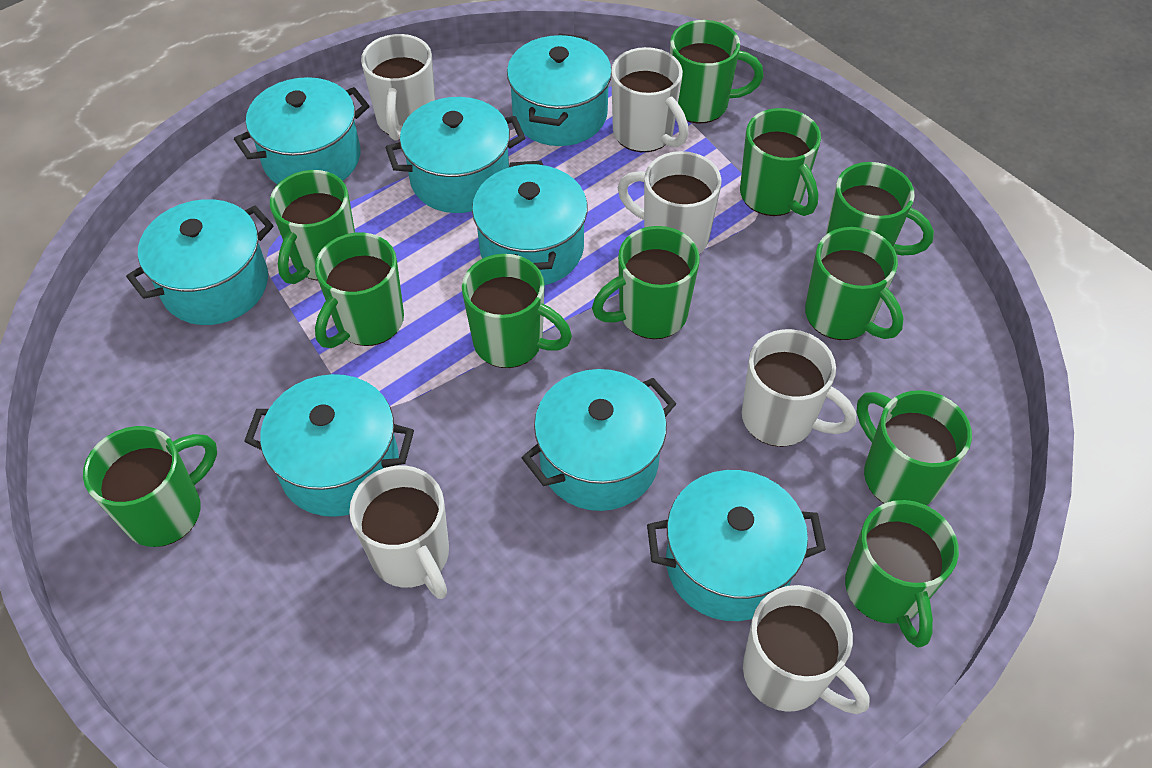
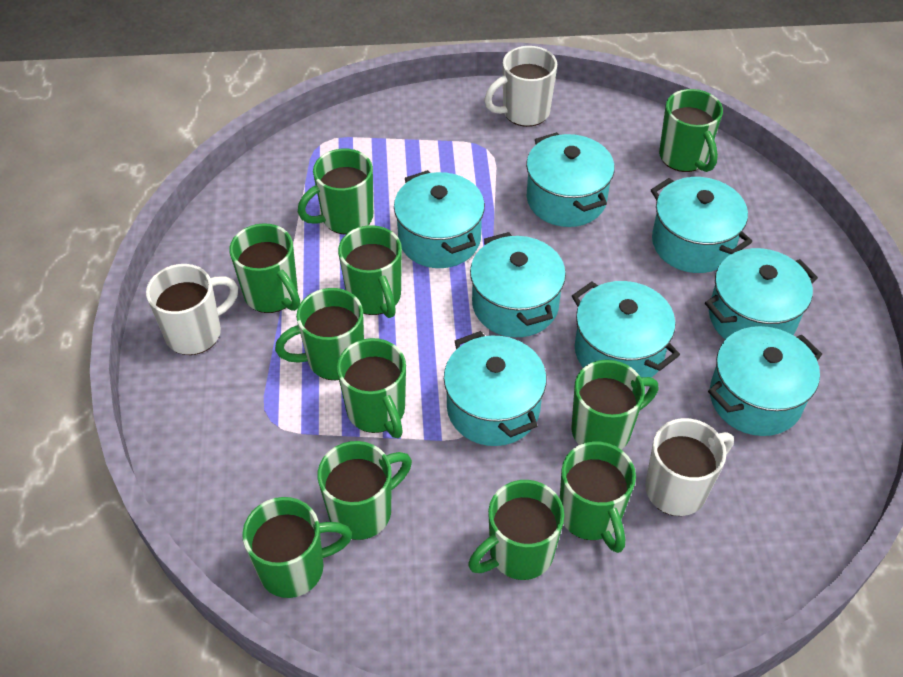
white mug: 6 -> 3

